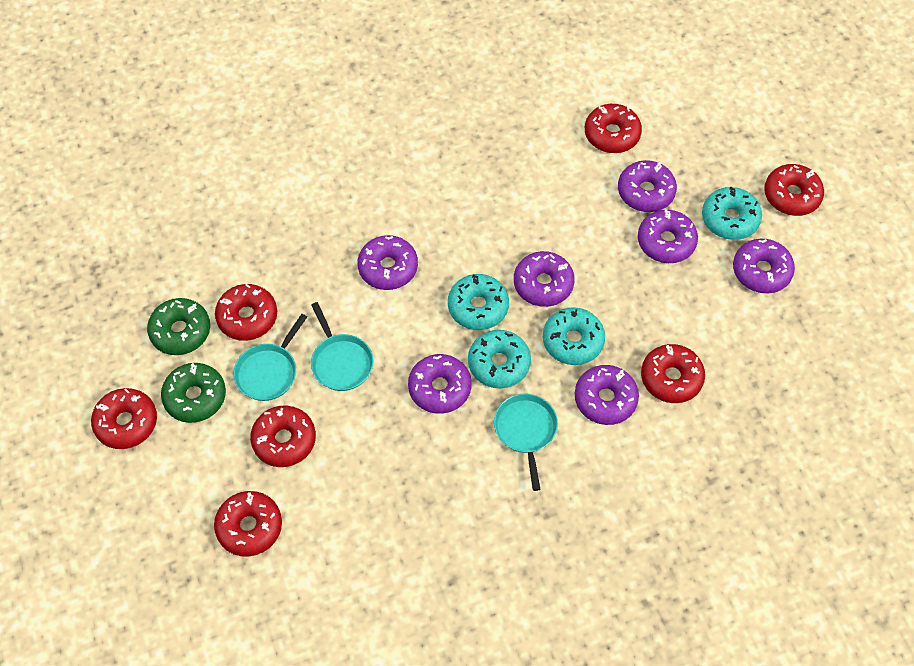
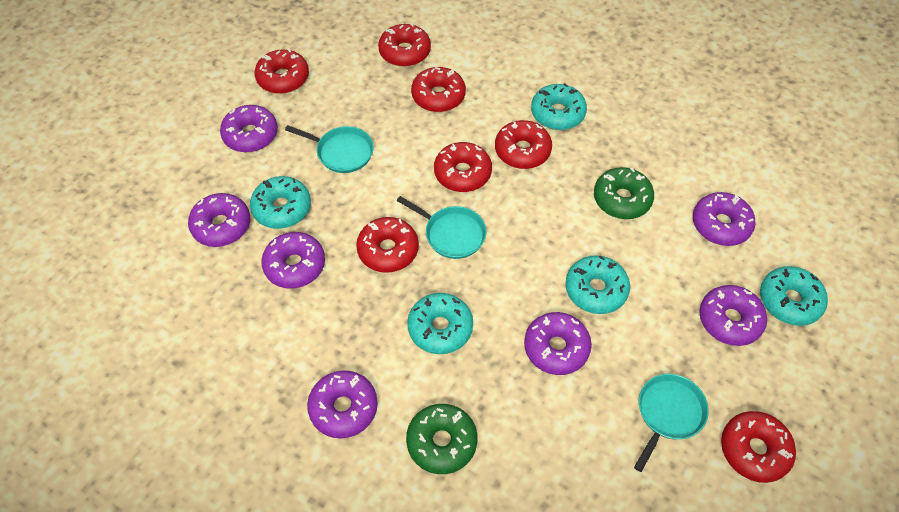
turquoise donut: 4 -> 5

